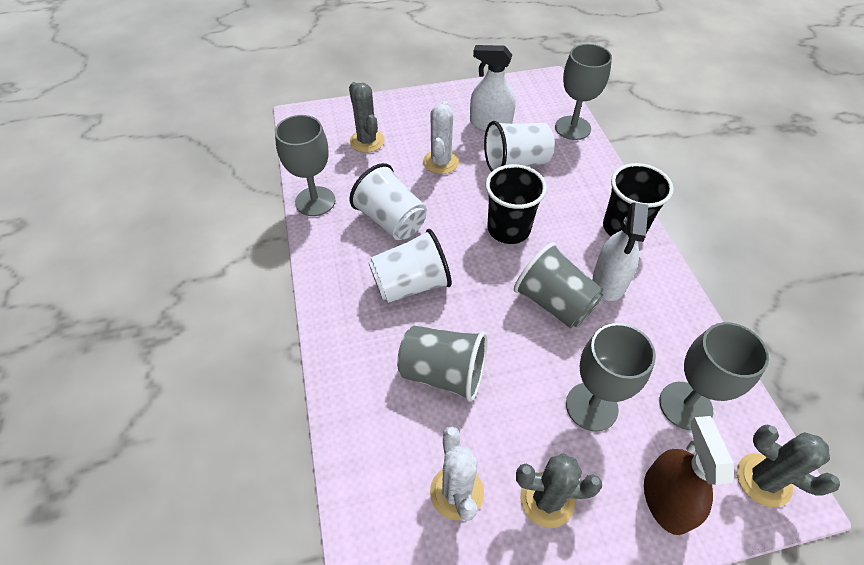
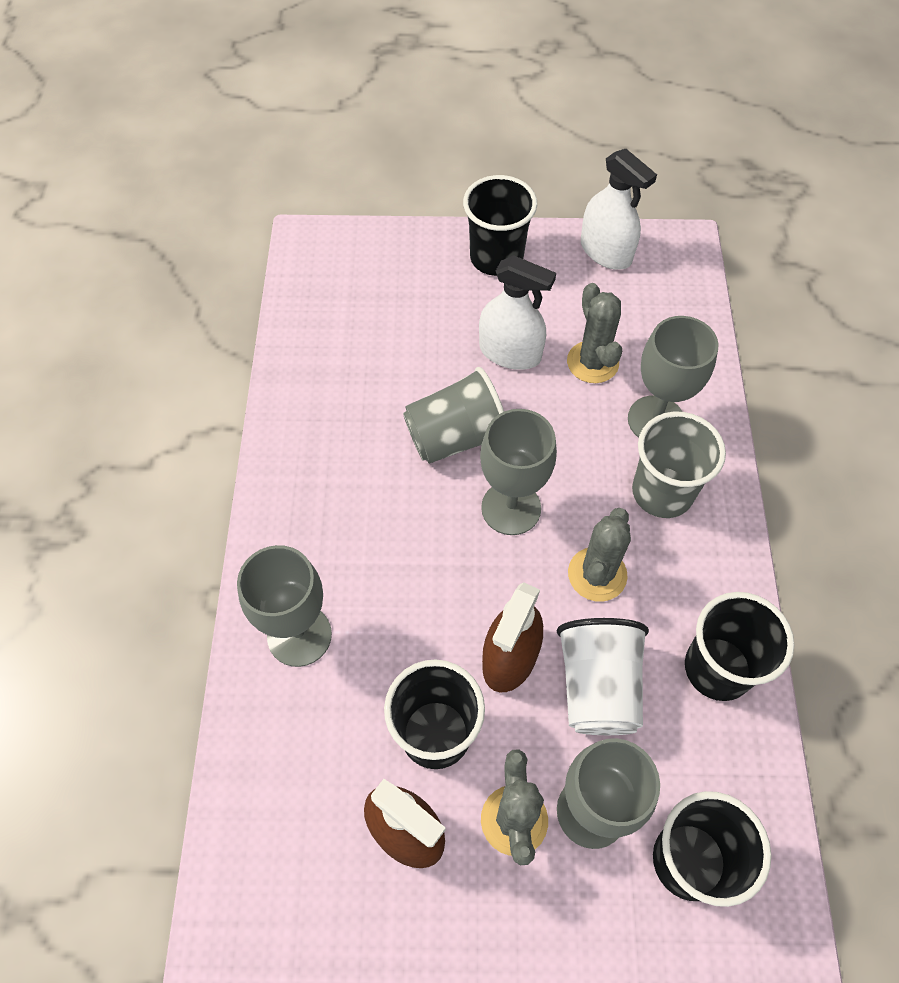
black cup: 2 -> 4
brown spray bottle: 1 -> 2
white cactus: 2 -> 0
white cup: 3 -> 1

